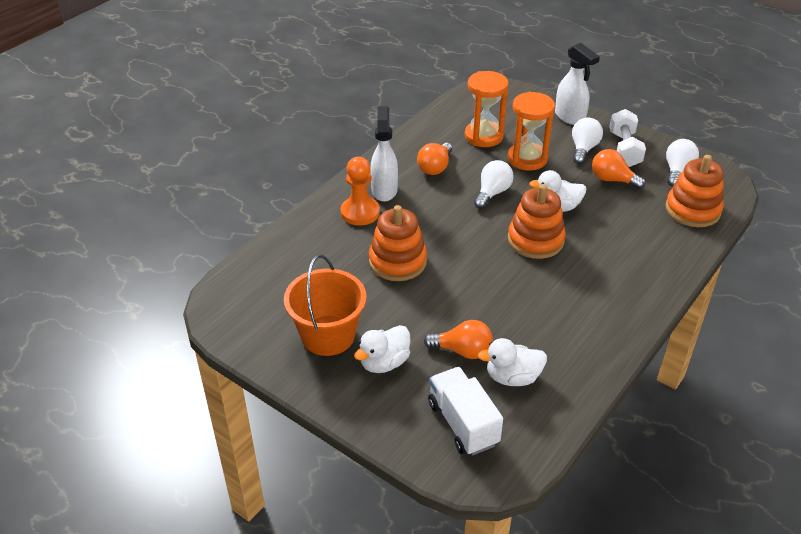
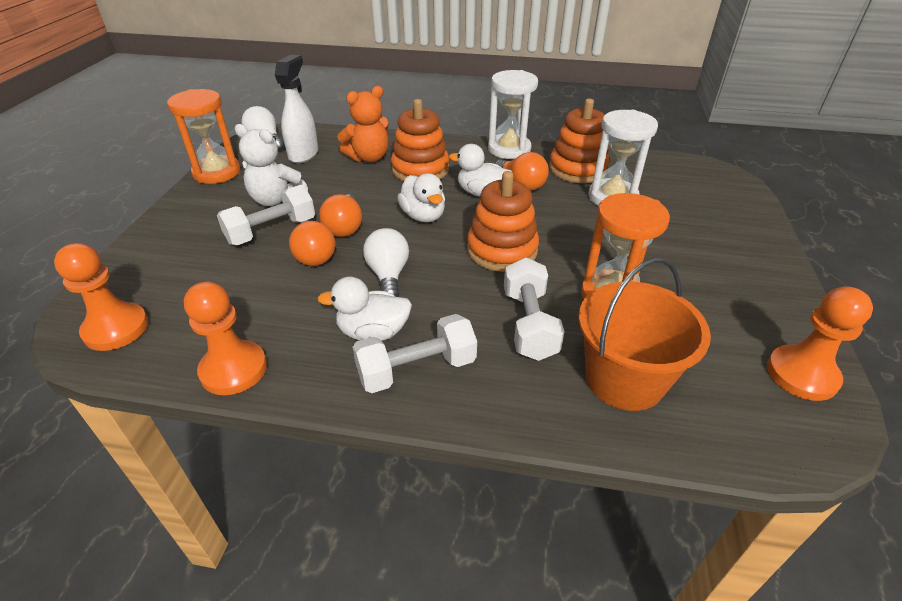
orange pawn: 1 -> 3
orange teddy bear: 0 -> 1
white dumbbell: 1 -> 3
white hourglass: 0 -> 2
white light bulb: 3 -> 2
white spray bottle: 2 -> 1
white teddy bear: 0 -> 1
white truck: 1 -> 0

